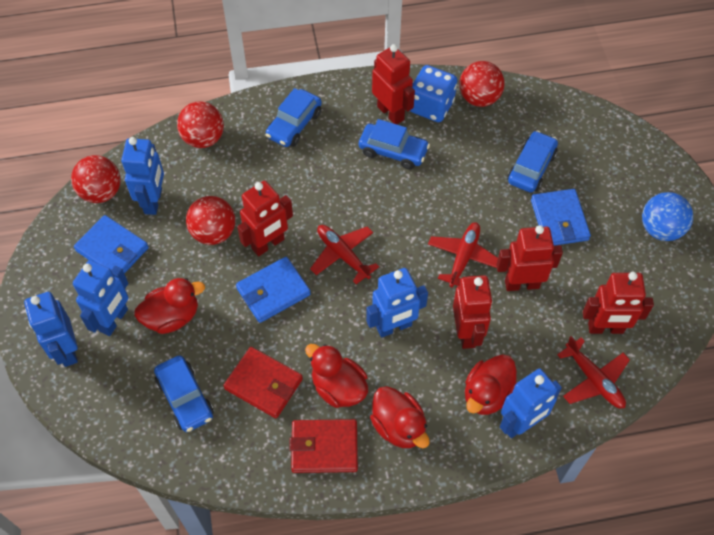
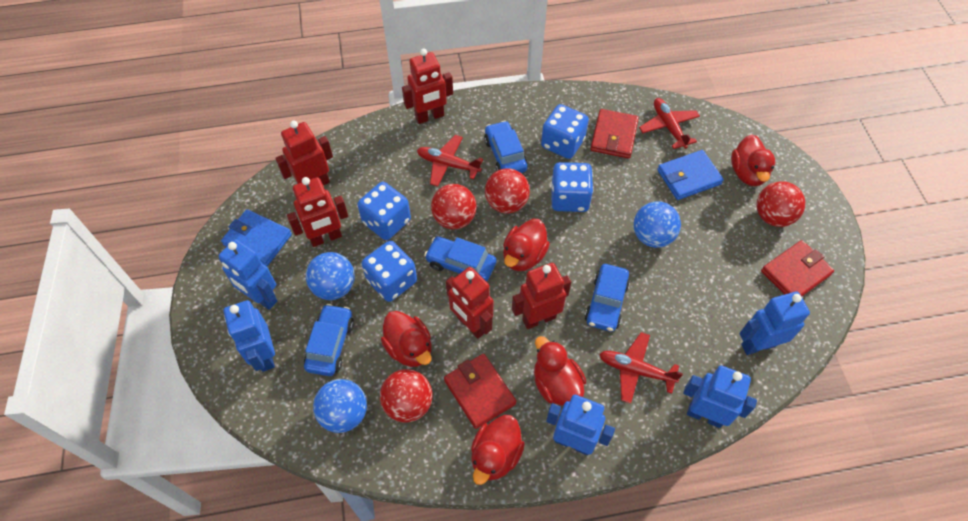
blue ball: 1 -> 3
blue dice: 1 -> 4
blue wallet: 3 -> 2
red duck: 4 -> 5
red wallet: 2 -> 3

